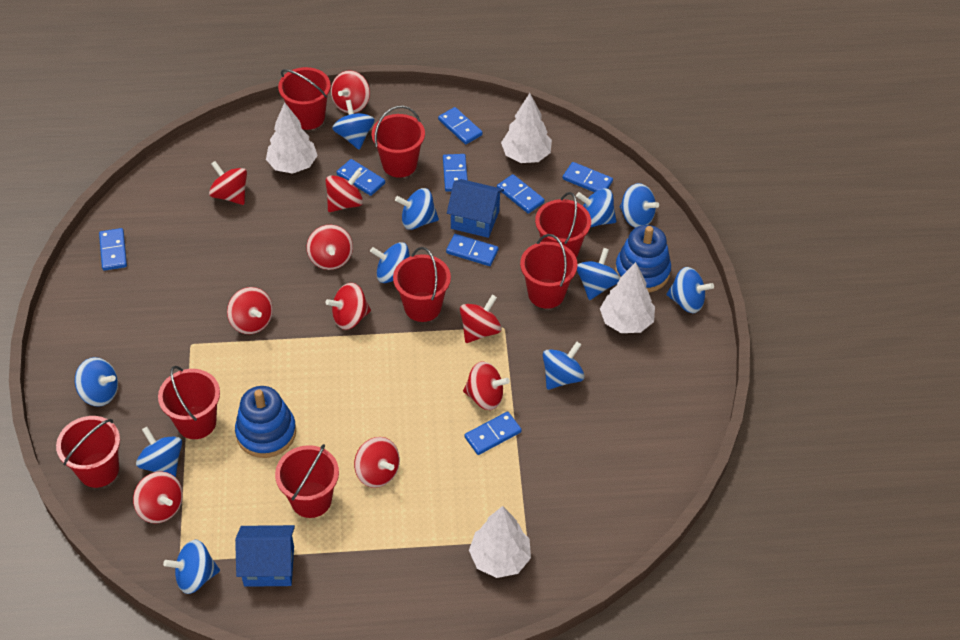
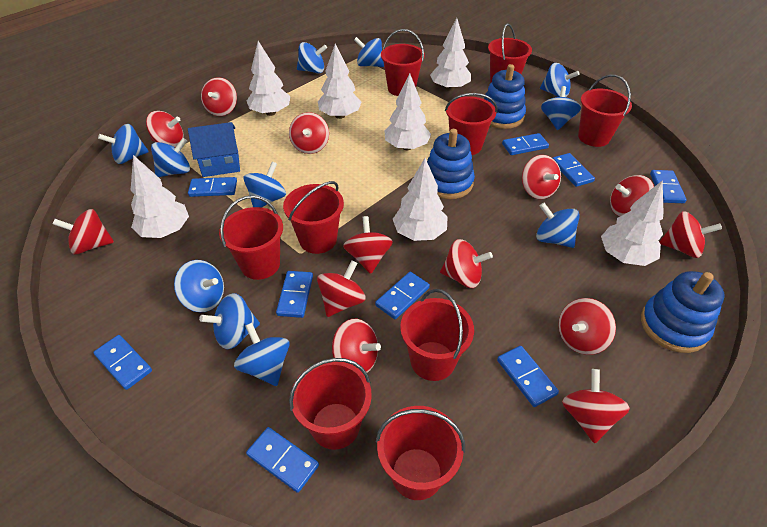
blue domino: 8 -> 9
blue house: 2 -> 1
blue stacking toy: 2 -> 3
red bucket: 8 -> 9
red spinning top: 10 -> 13
white tree: 4 -> 7

